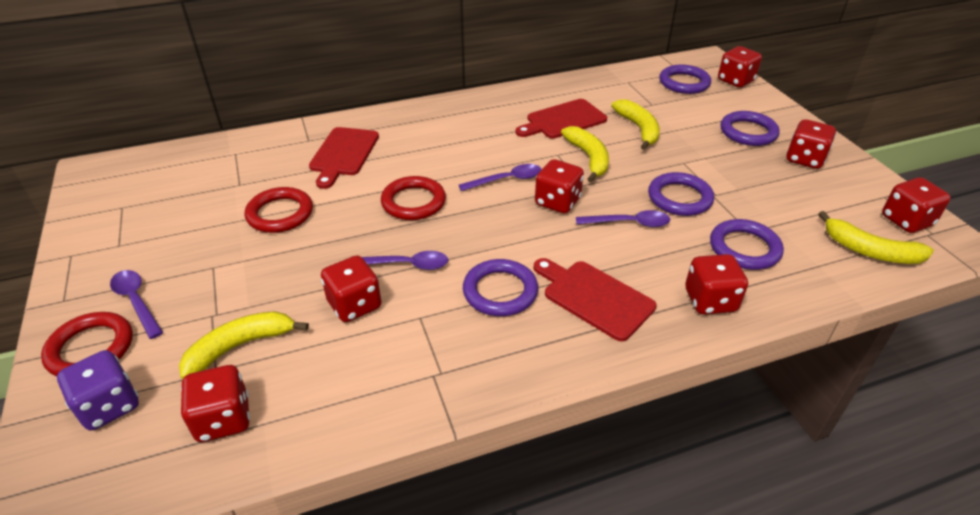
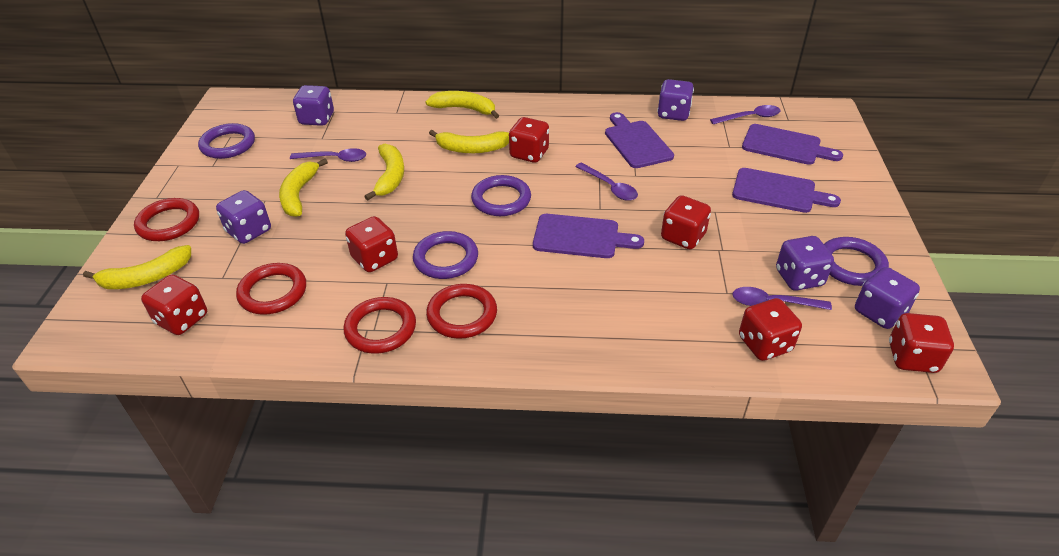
purple cutting board: 0 -> 4
purple dice: 1 -> 5
purple ring: 5 -> 4
red cutting board: 3 -> 0
red dice: 7 -> 6
red ring: 3 -> 4
yellow banana: 4 -> 5

